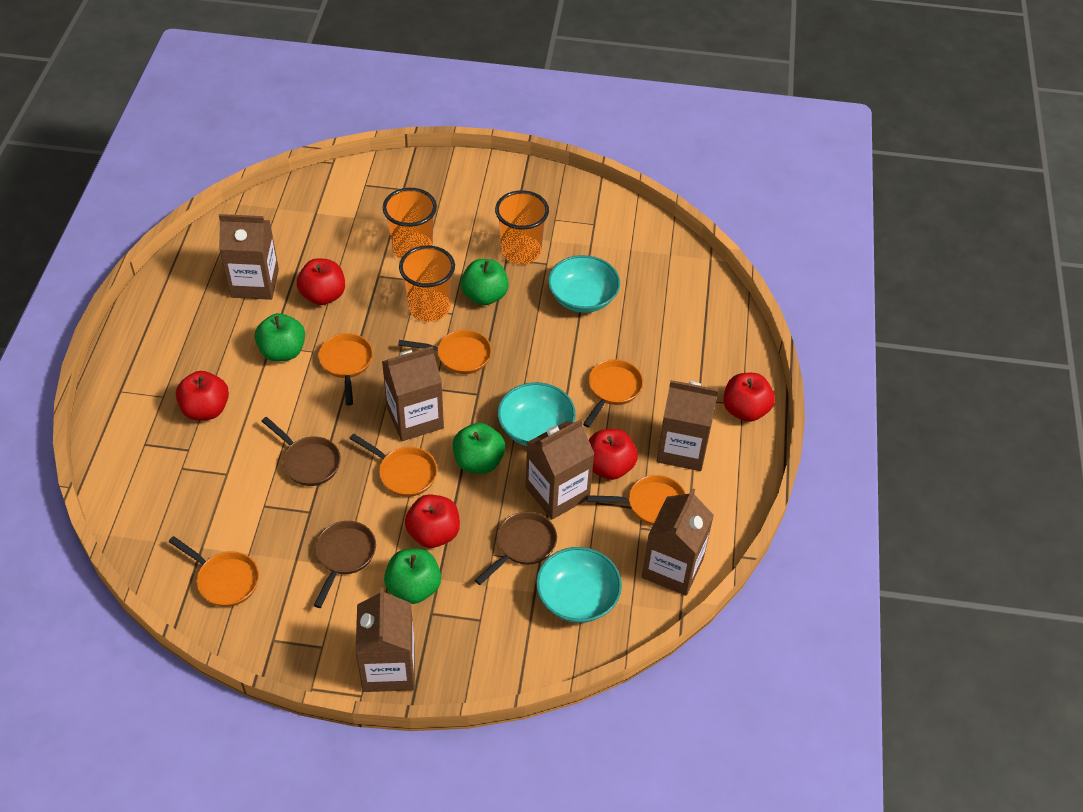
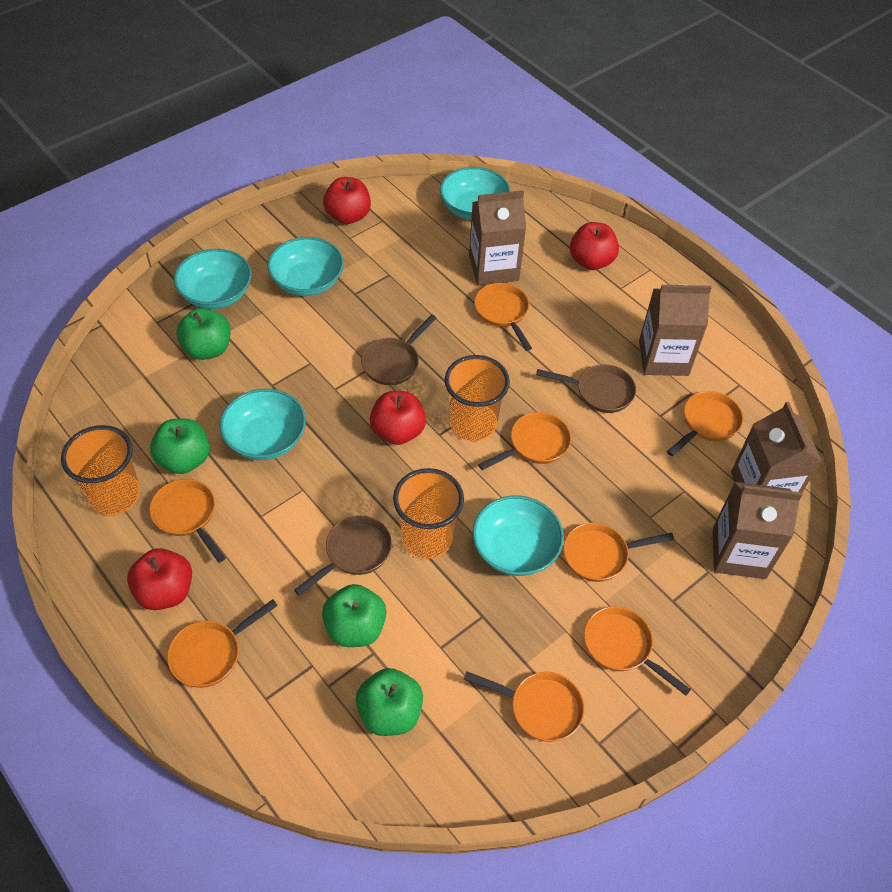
brown carton: 6 -> 4
orange pan: 6 -> 8
red apple: 5 -> 4
turquoise bowl: 3 -> 5

